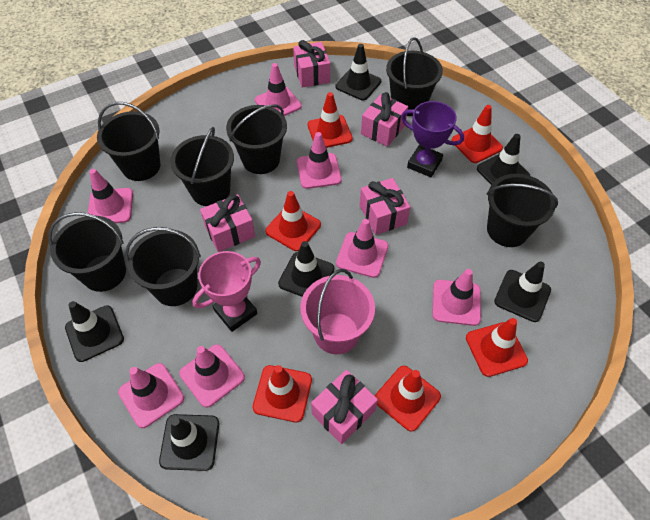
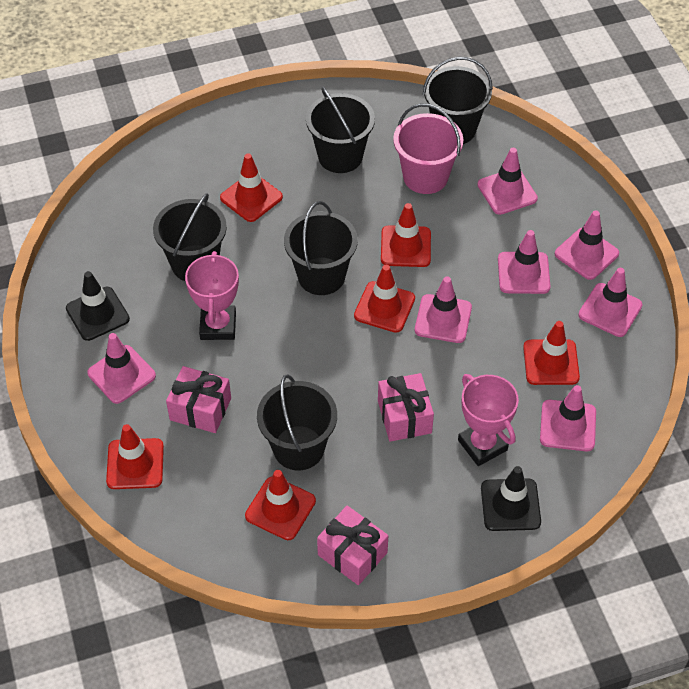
black bucket: 7 -> 5
black traffic cone: 6 -> 2
pink gift: 5 -> 3
pink trophy: 1 -> 2
purple trophy: 1 -> 0

